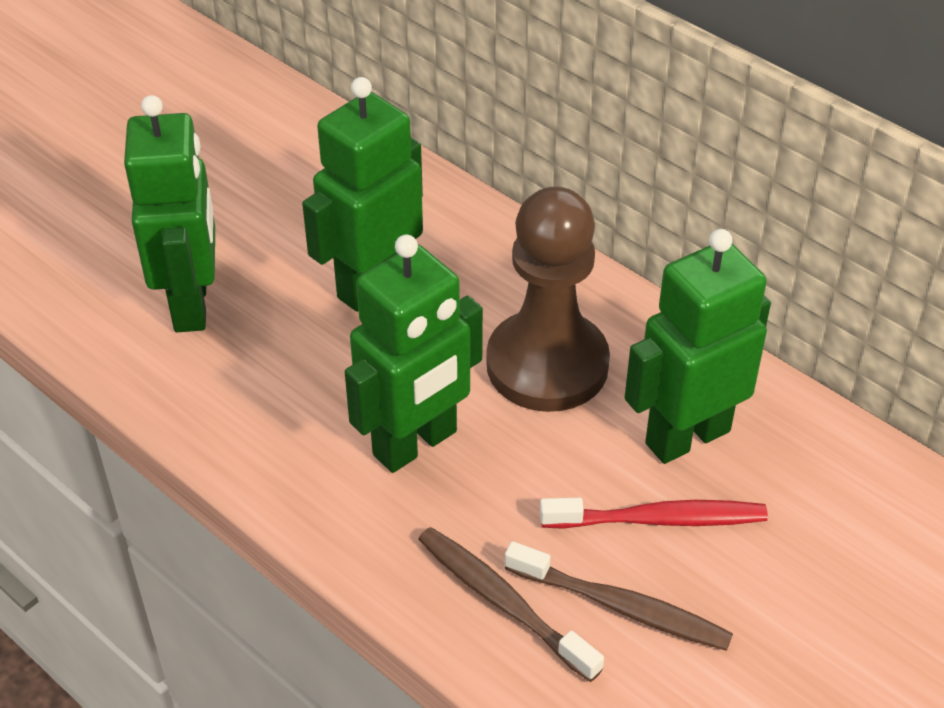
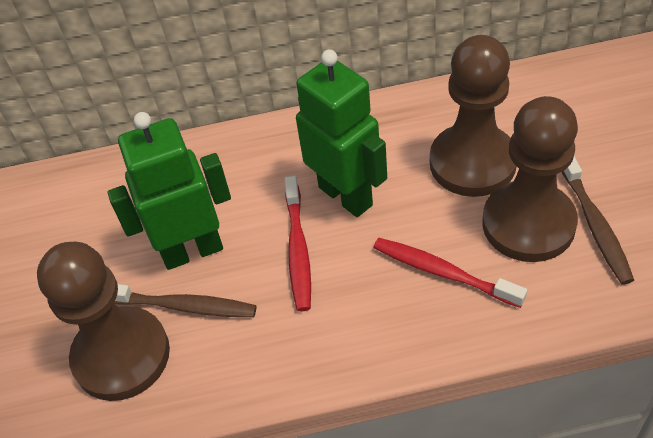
brown pawn: 1 -> 3
green robot: 4 -> 2
red toothbrush: 1 -> 2

